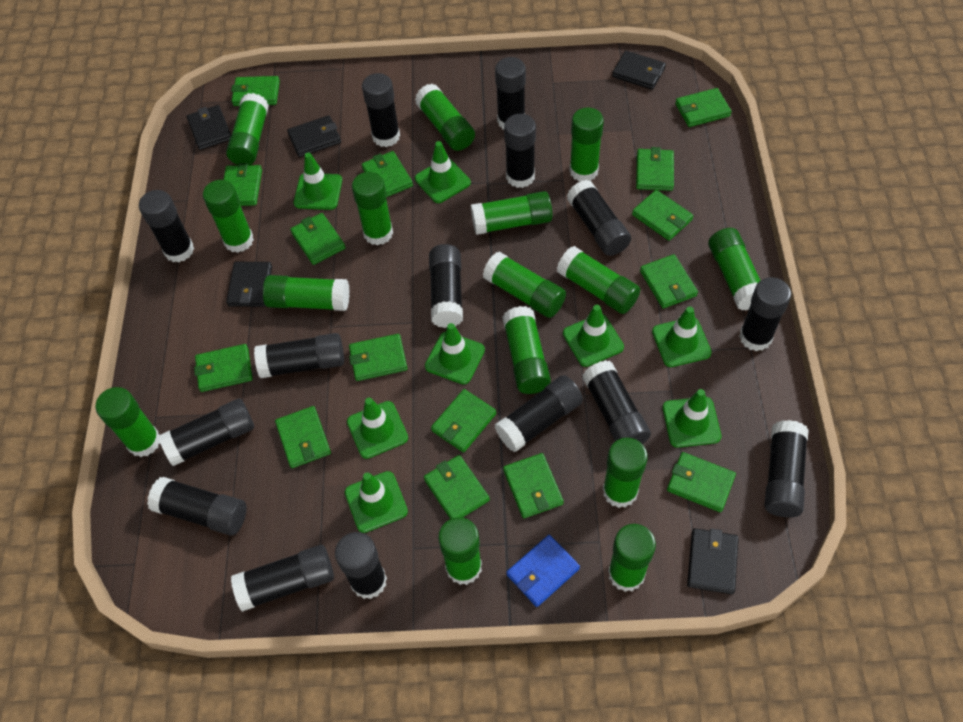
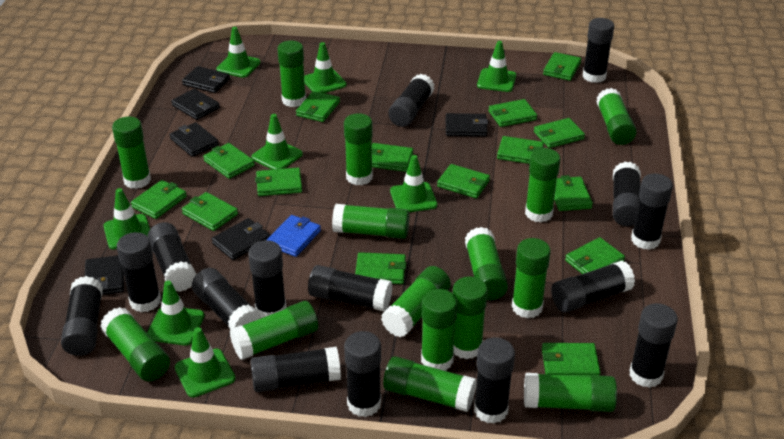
black wallet: 5 -> 6

